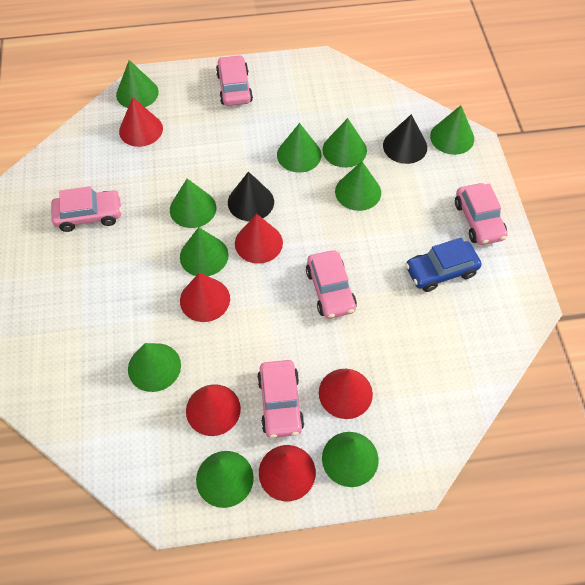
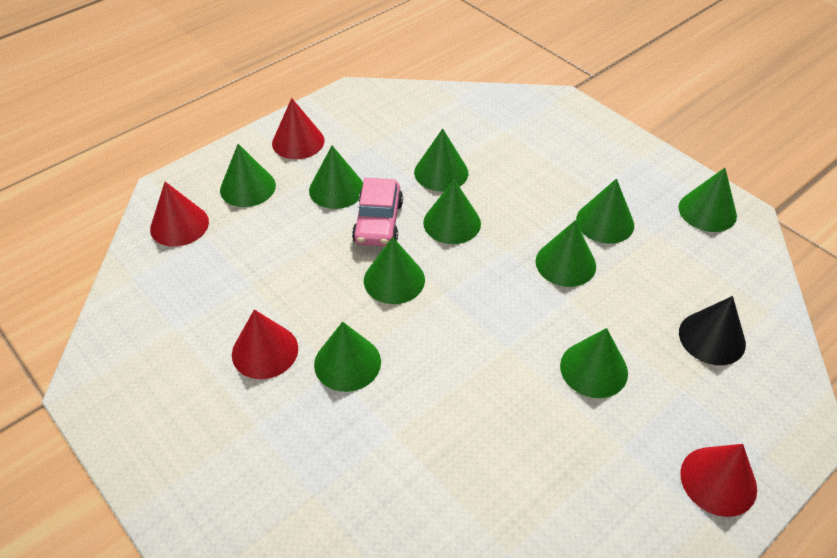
black cone: 2 -> 1
blue car: 1 -> 0
pink car: 5 -> 1
red cone: 6 -> 4

